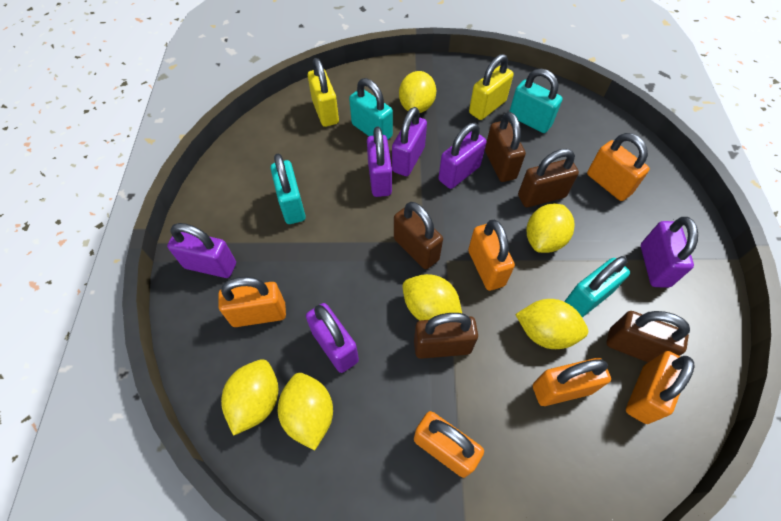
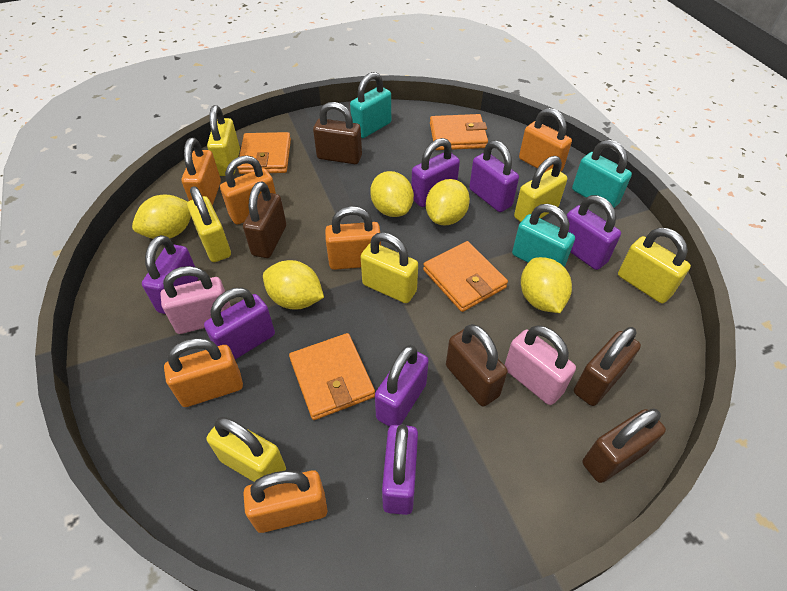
orange wallet: 0 -> 4
pink padlock: 0 -> 2
purple padlock: 6 -> 7
turquoise padlock: 4 -> 3
yellow lemon: 6 -> 5
yellow padlock: 2 -> 6

